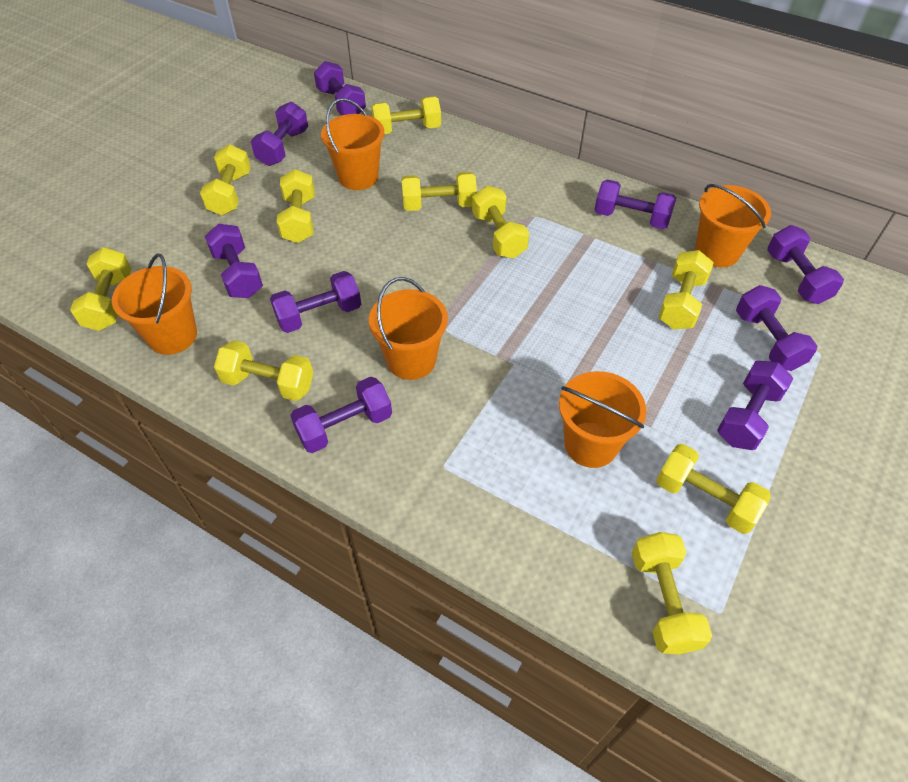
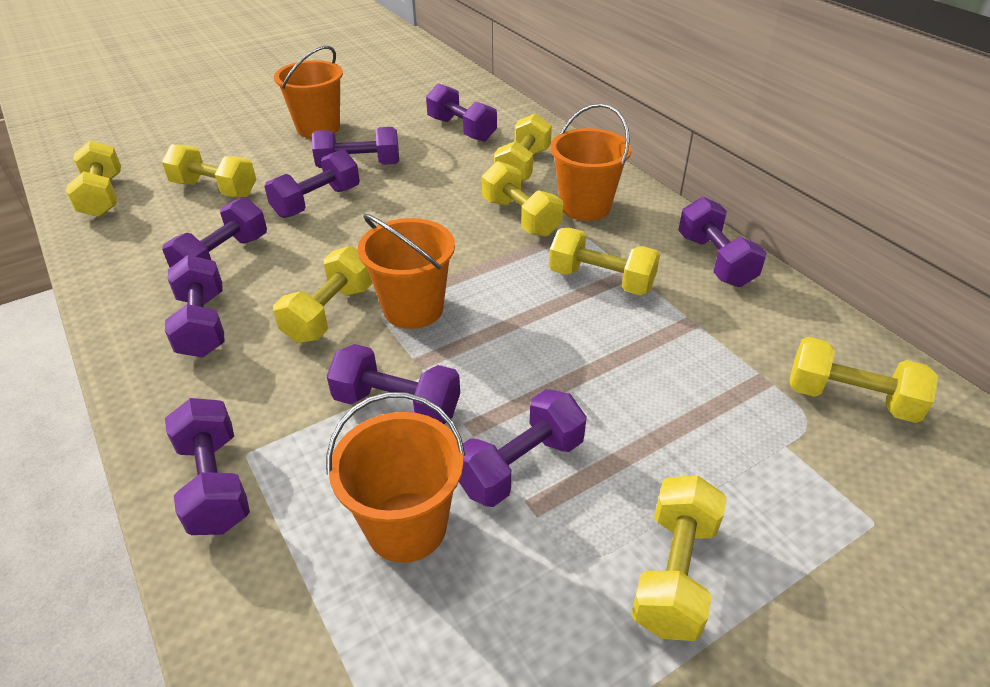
orange bucket: 5 -> 4
yellow dumbbell: 10 -> 8

